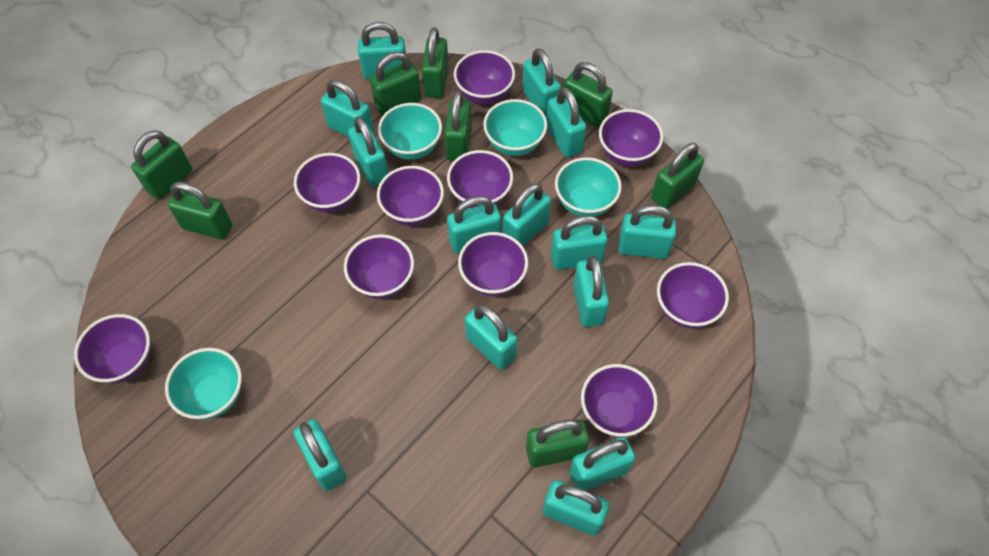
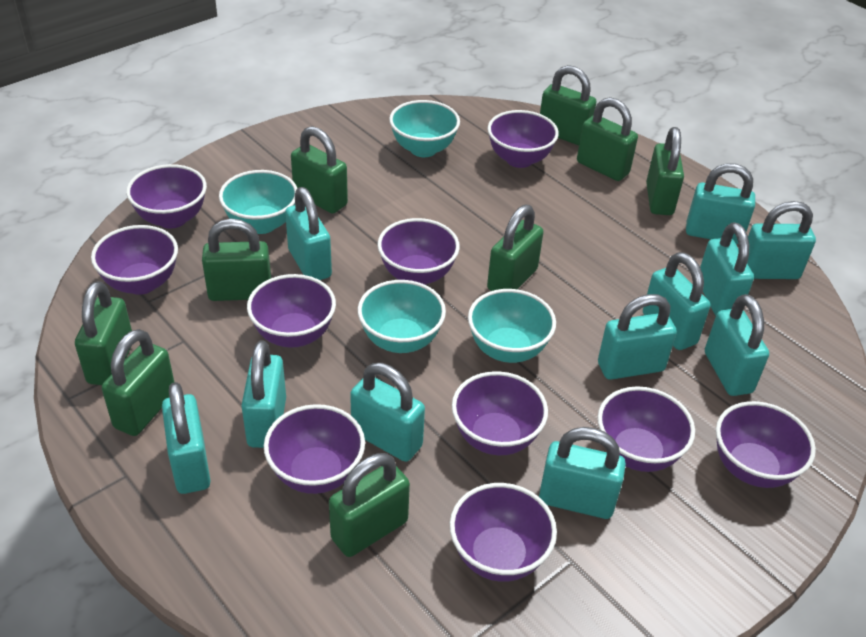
green padlock: 8 -> 9
turquoise padlock: 14 -> 11

